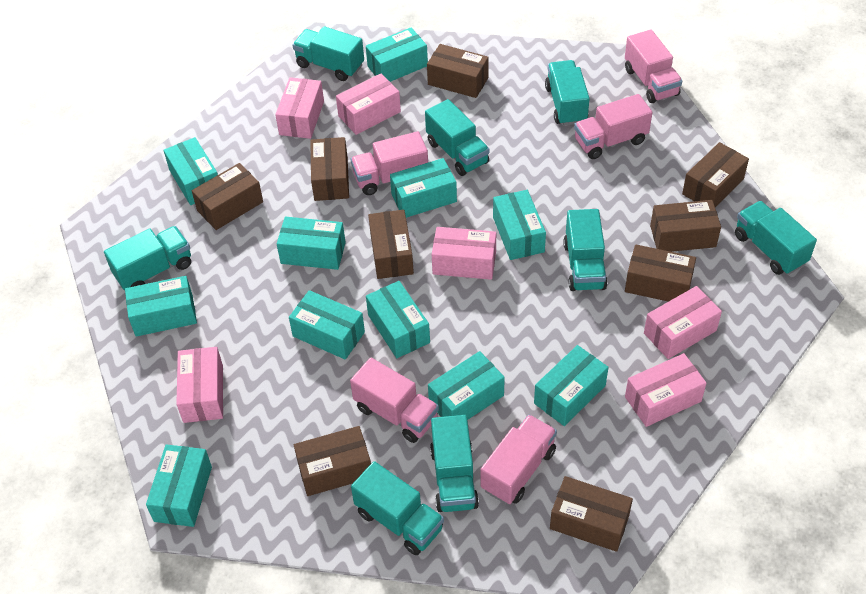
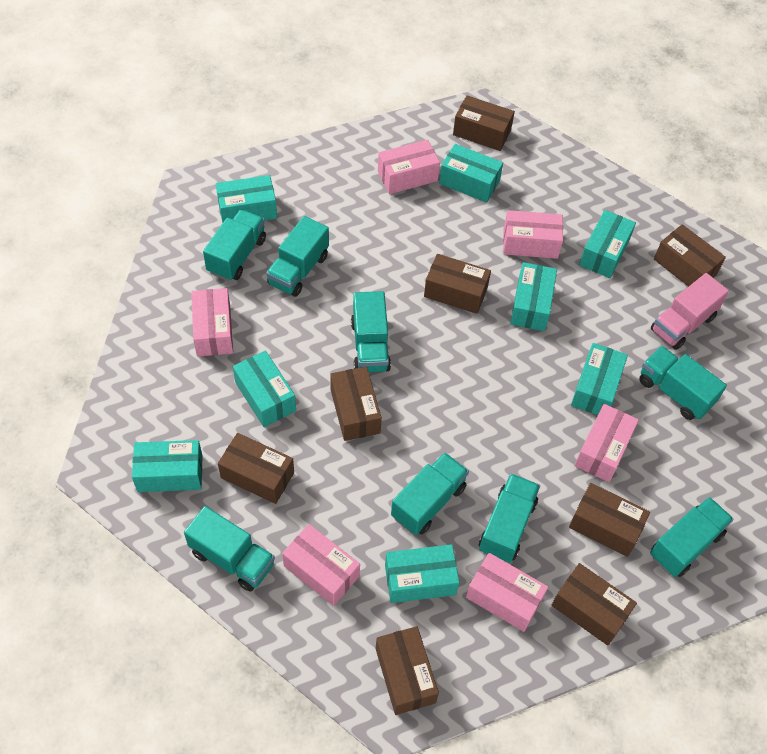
brown box: 9 -> 8
pink truck: 5 -> 1
turquoise box: 11 -> 8

